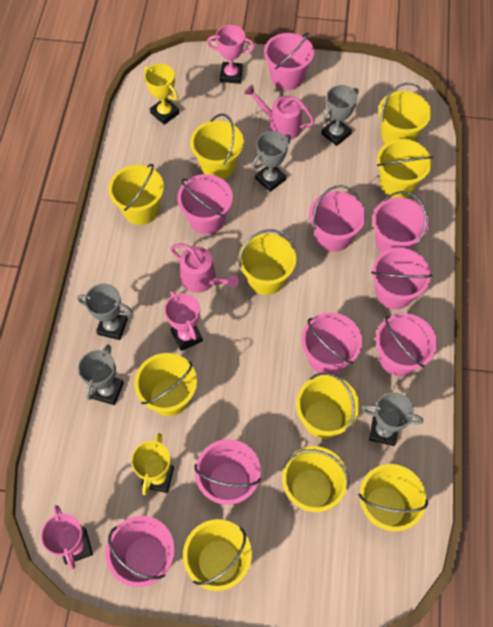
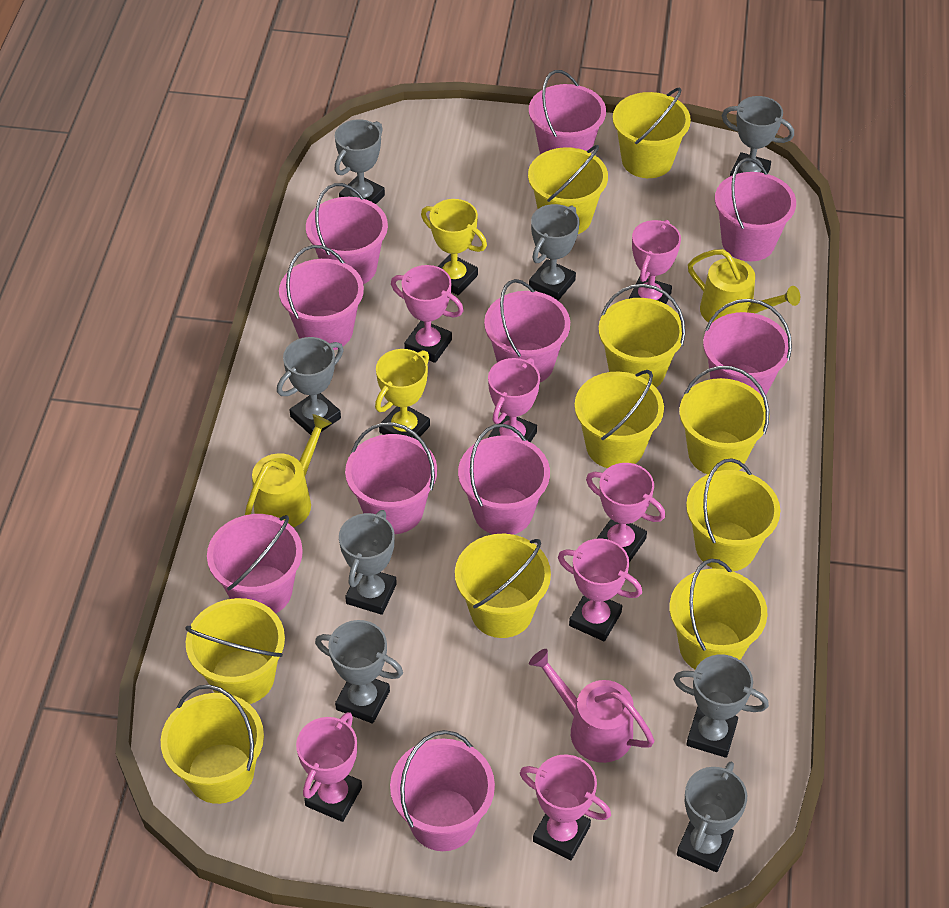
grey trophy: 5 -> 8
pink bucket: 9 -> 10
pink trophy: 3 -> 7
pink watering can: 2 -> 1
yellow watering can: 0 -> 2

